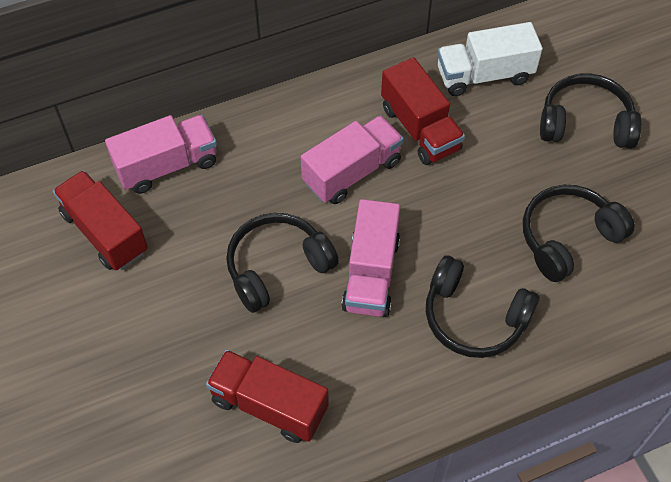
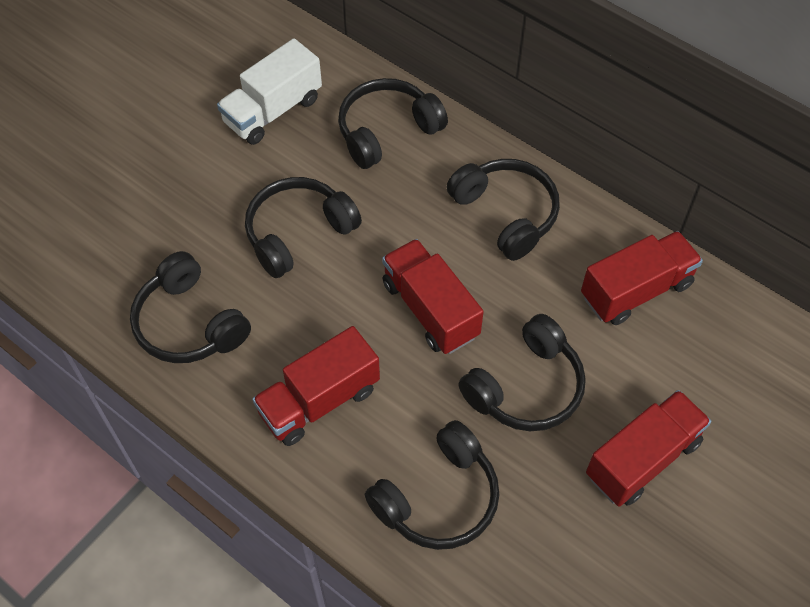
black headphones: 4 -> 6
pink truck: 3 -> 0
red truck: 3 -> 4

